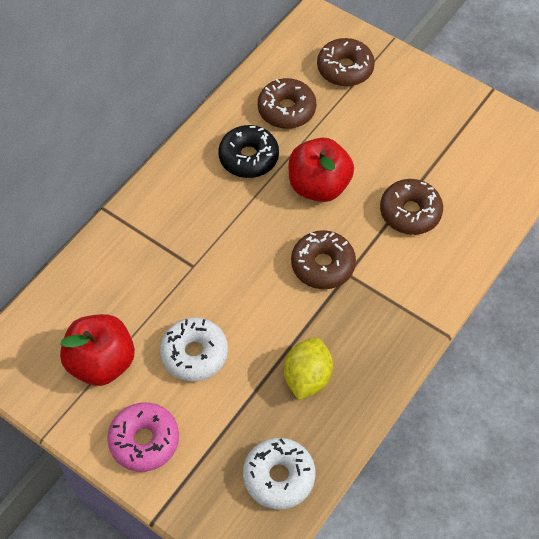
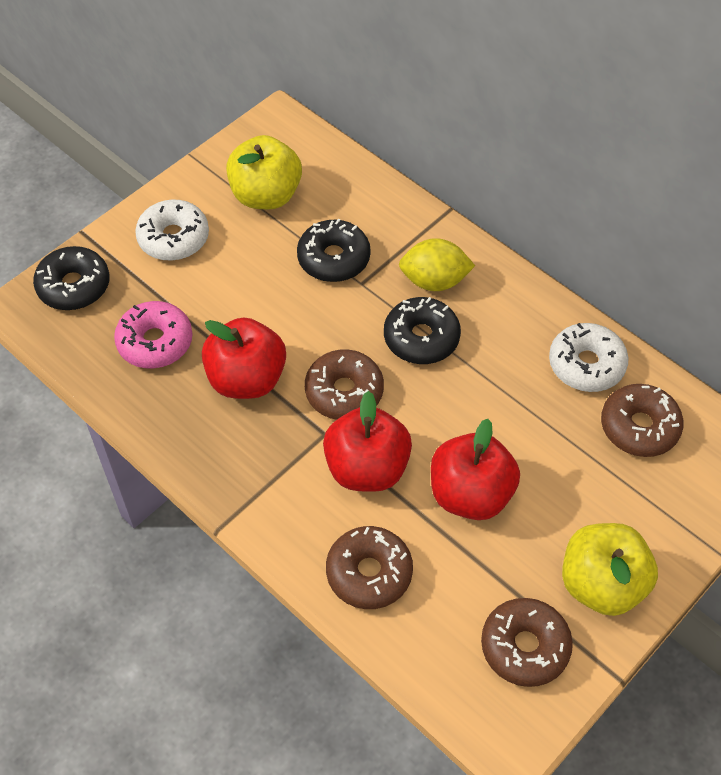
black donut: 1 -> 3
red apple: 2 -> 3
yellow apple: 0 -> 2

